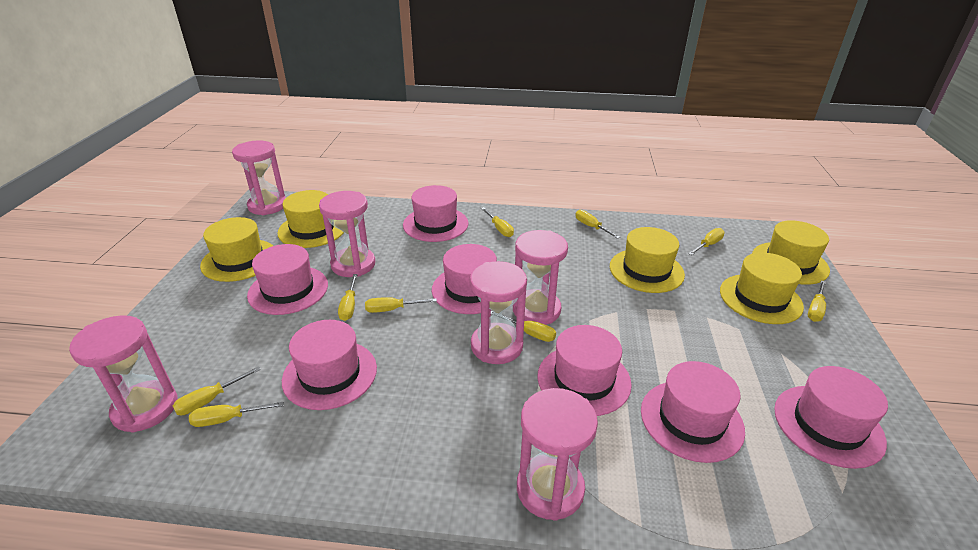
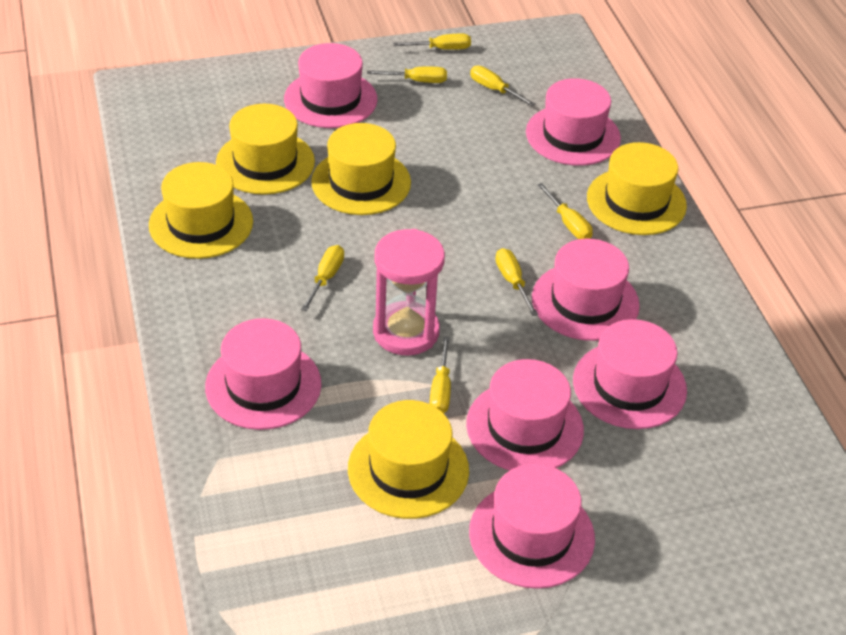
pink hourglass: 6 -> 1
yellow screwdriver: 9 -> 7

